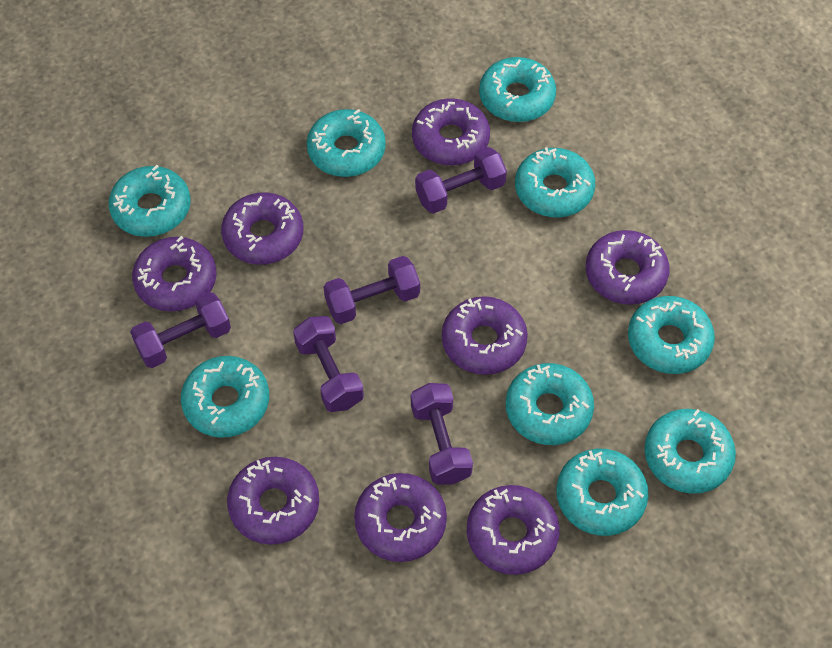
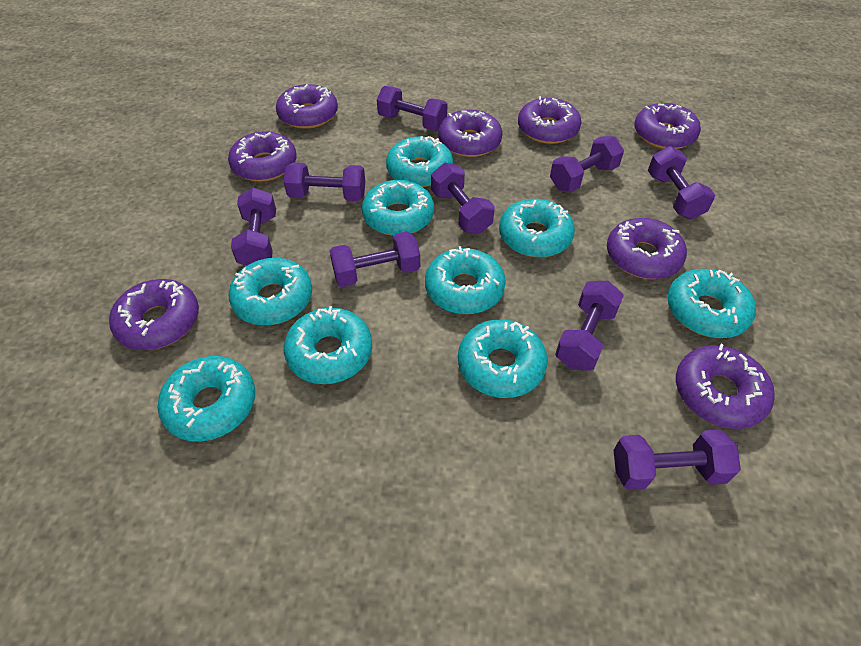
purple dumbbell: 5 -> 9

